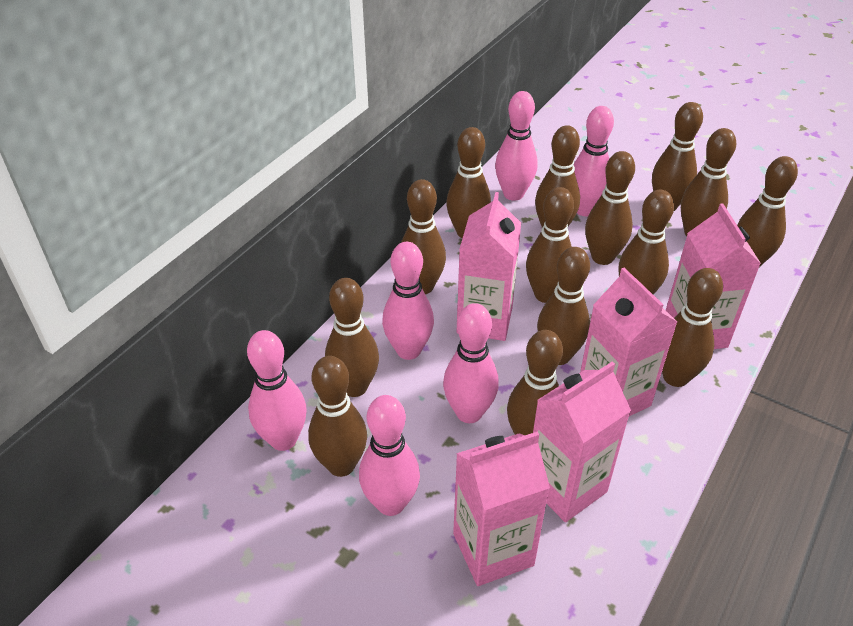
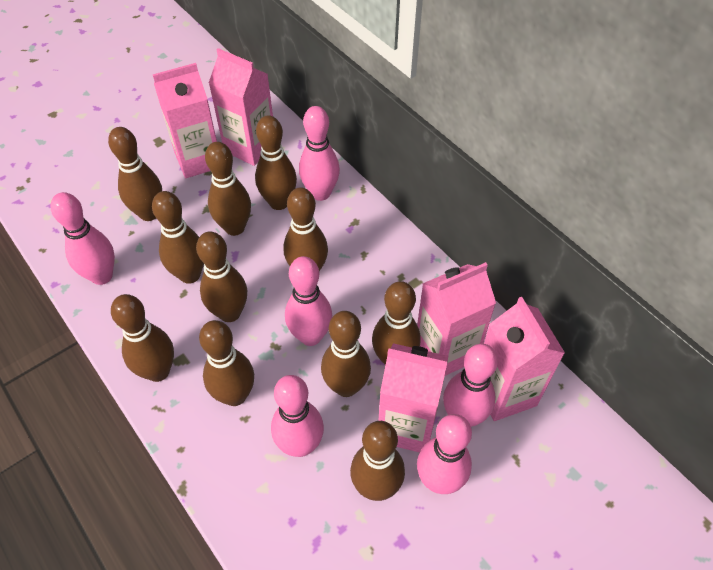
brown bowling pin: 14 -> 11

